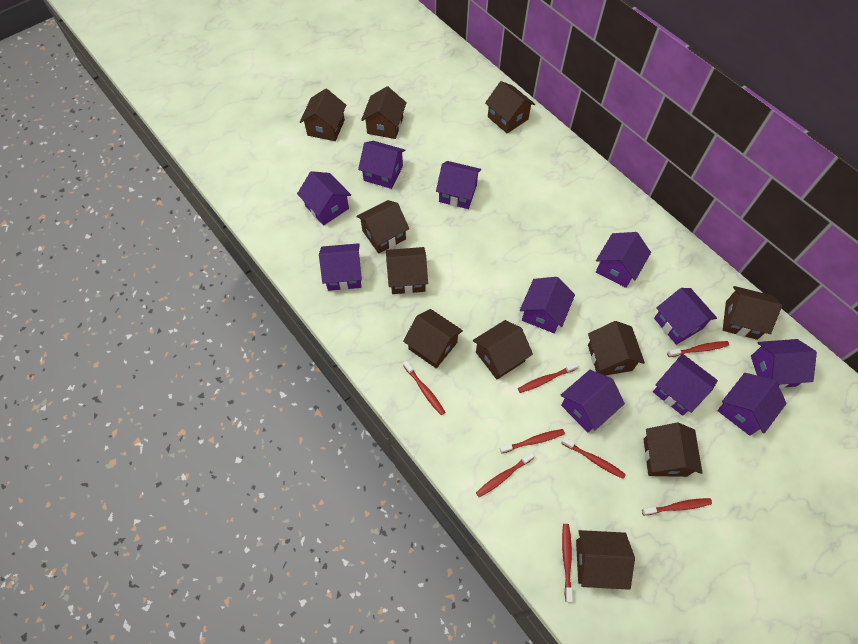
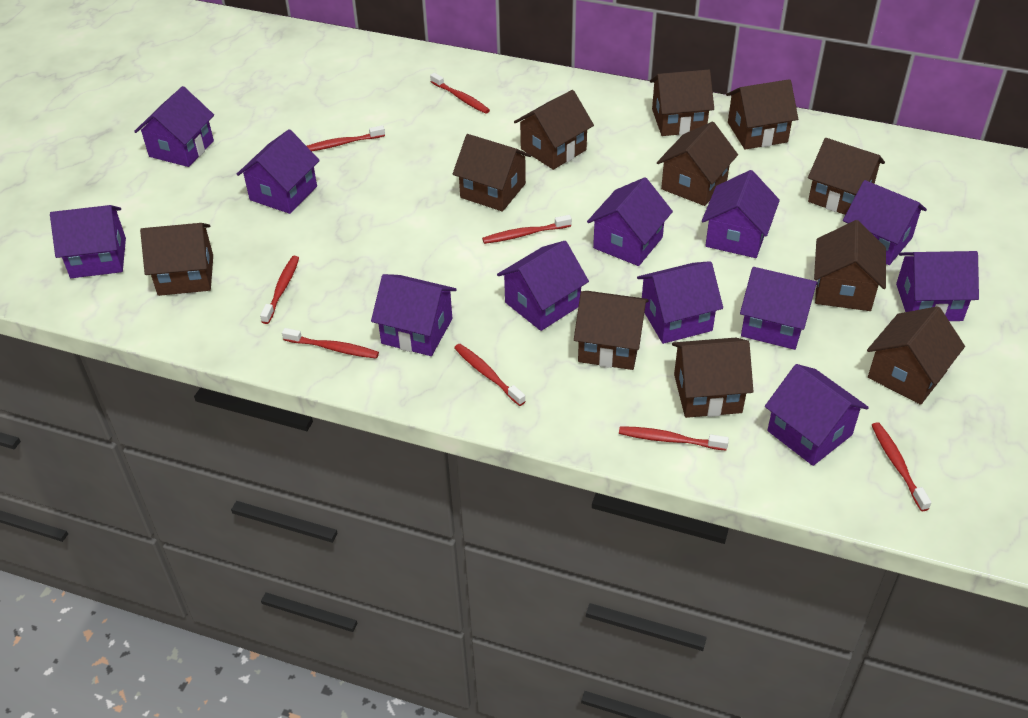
purple house: 11 -> 12

